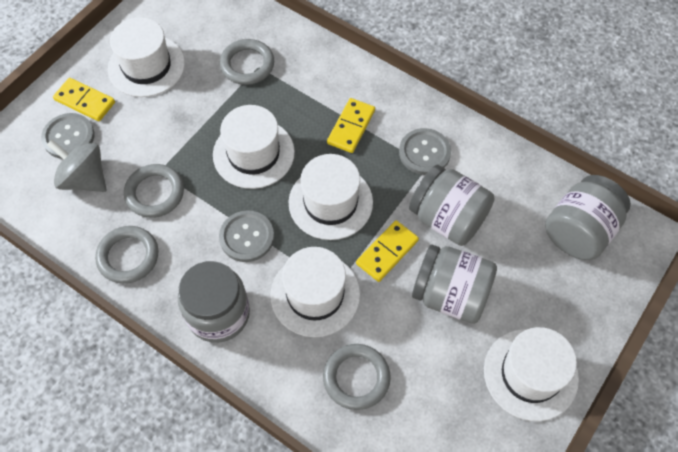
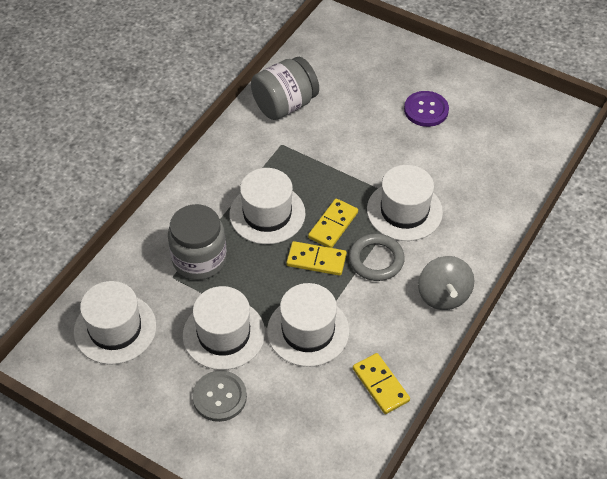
grey button: 3 -> 1
grey jar: 4 -> 2
grey ring: 4 -> 1
purple button: 0 -> 1

